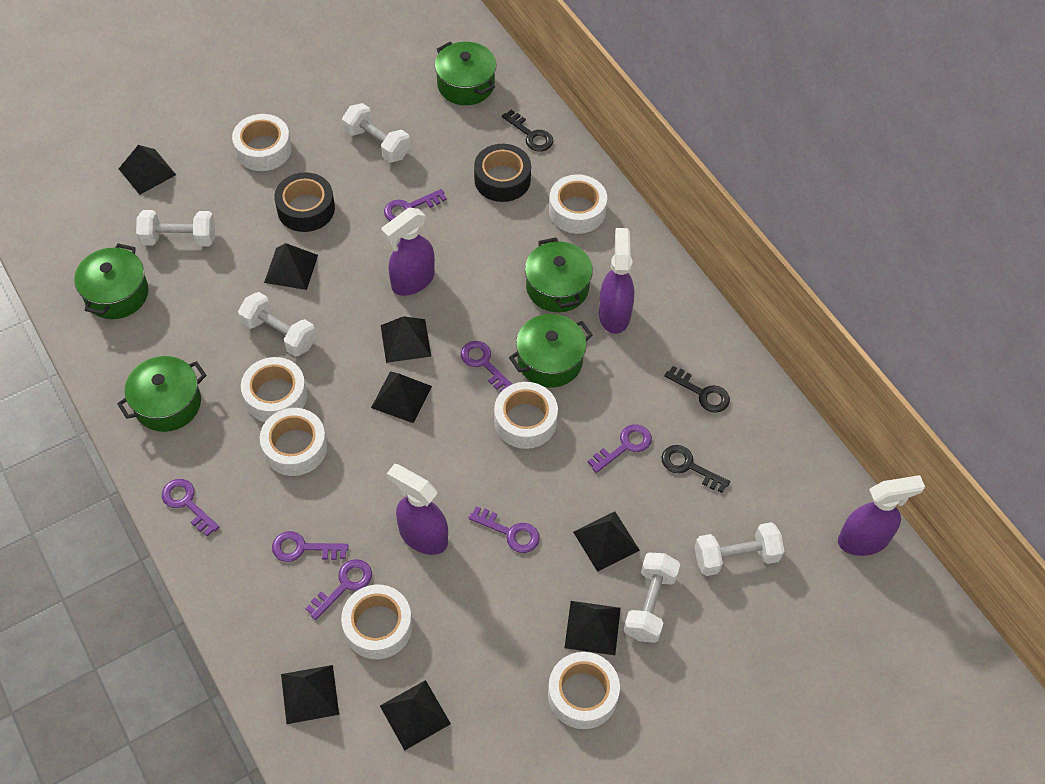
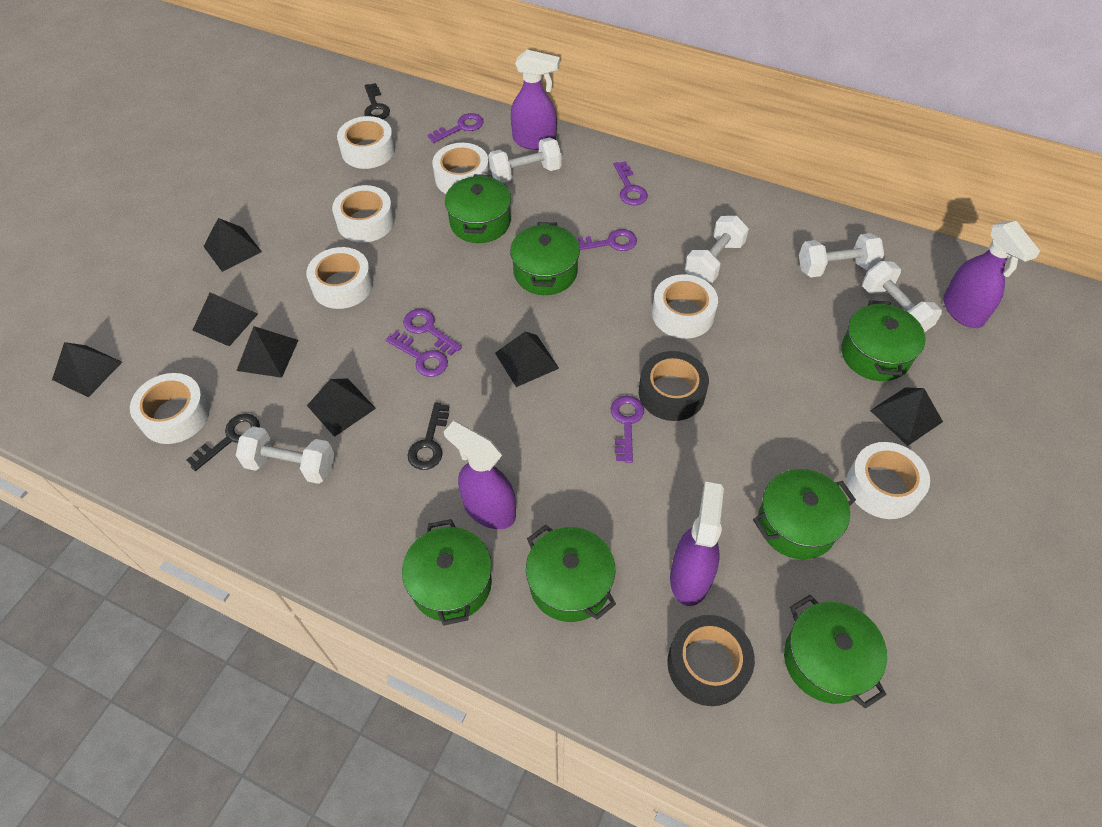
black pyramid: 8 -> 7
green pot: 5 -> 7
purple key: 7 -> 6

